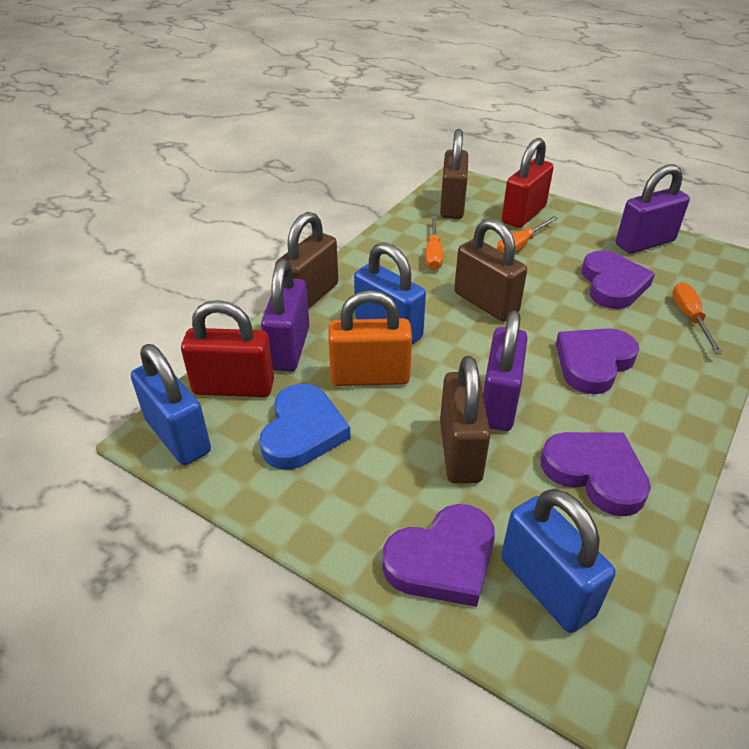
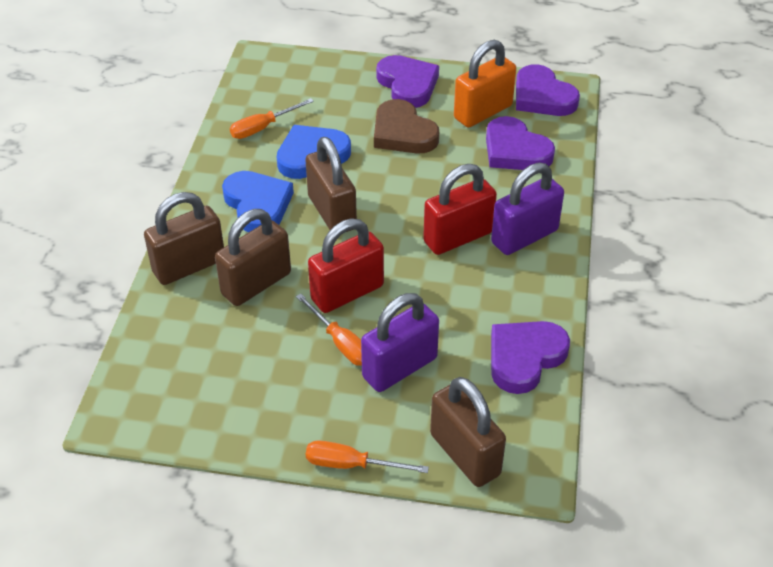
blue heart: 1 -> 2
blue padlock: 3 -> 0
brown heart: 0 -> 1
purple padlock: 3 -> 2

